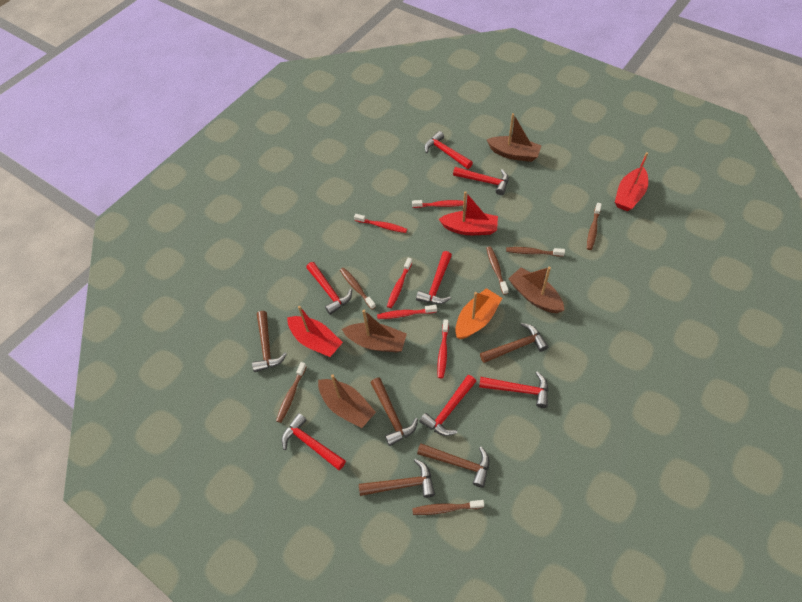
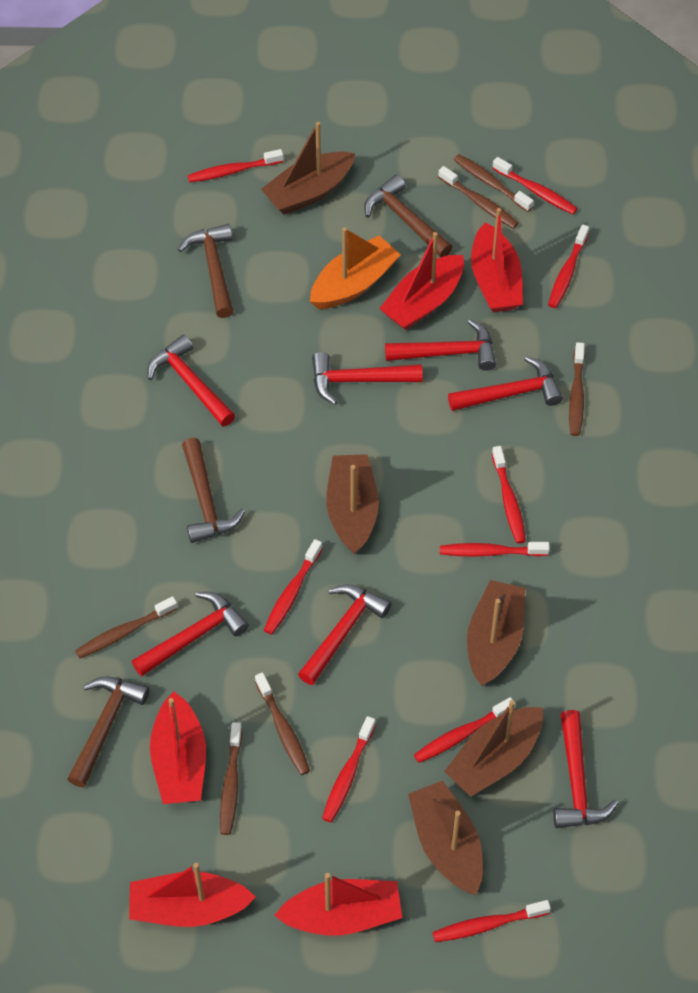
brown boat: 4 -> 5
brown hammer: 5 -> 4
red boat: 3 -> 5
red toothbrush: 5 -> 9

